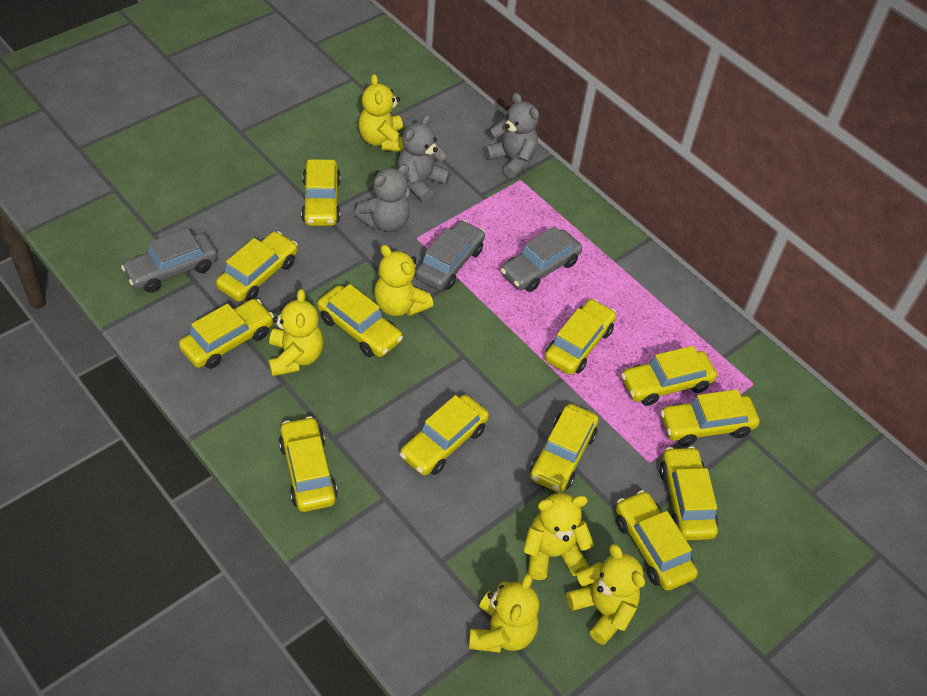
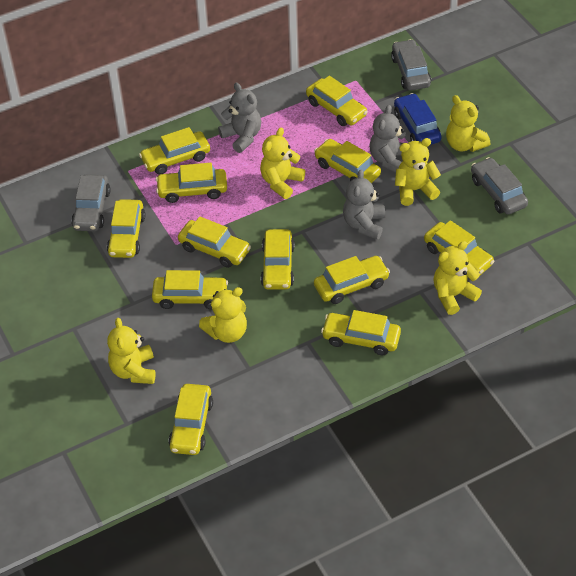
blue car: 0 -> 1

